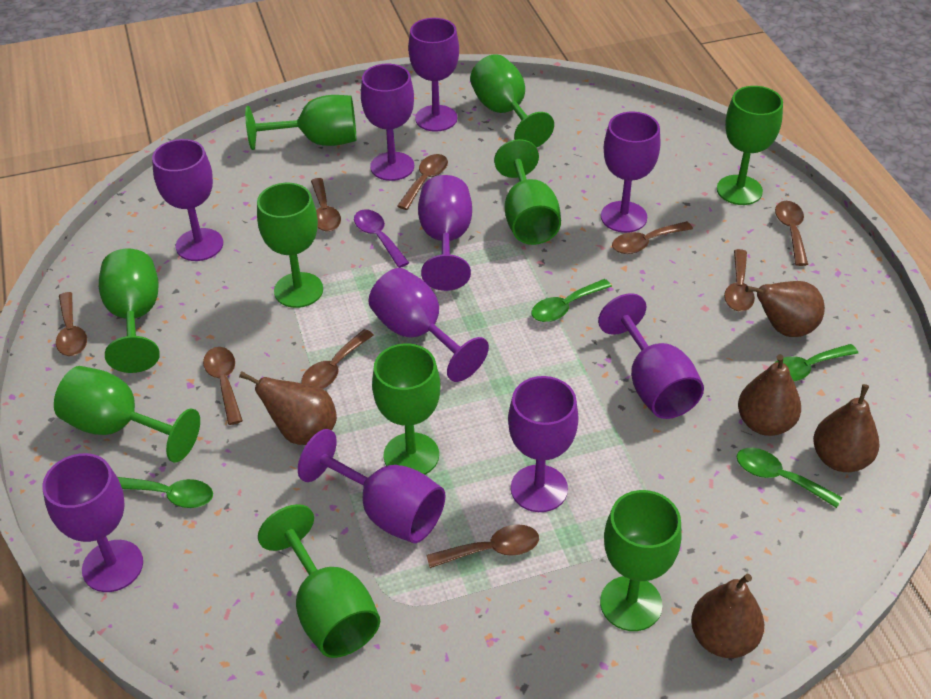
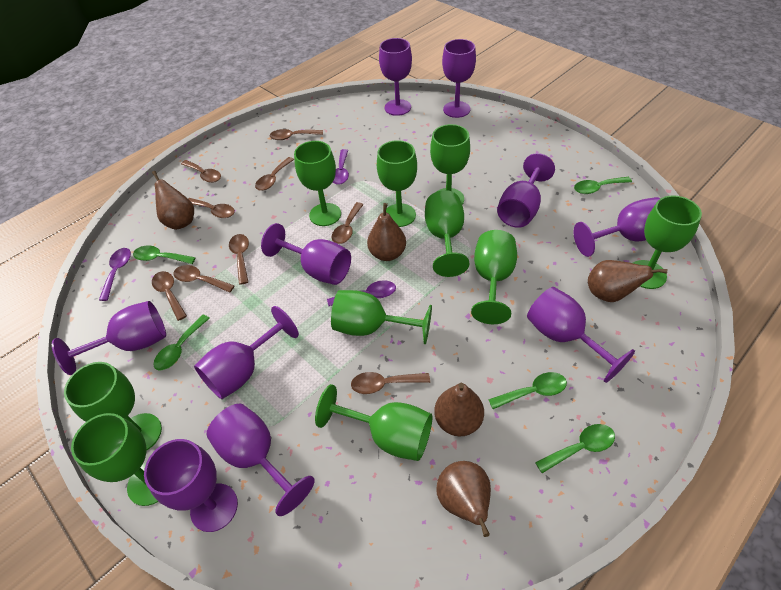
green spoon: 4 -> 5
purple spoon: 1 -> 3

